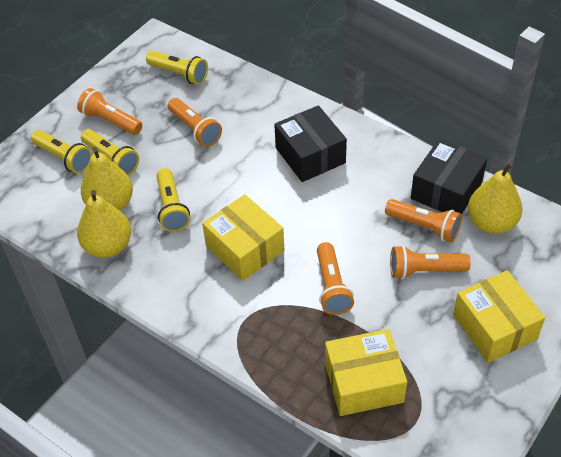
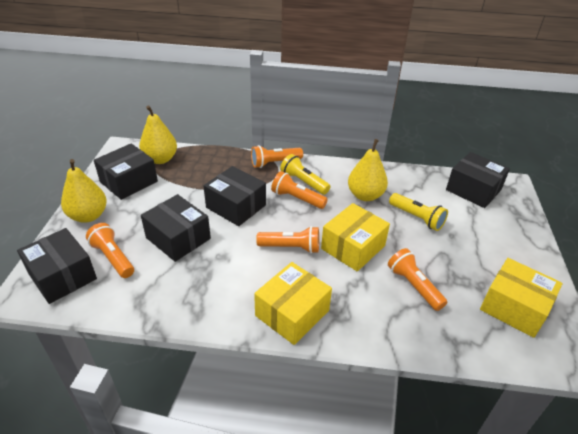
black box: 2 -> 5
yellow flashlight: 4 -> 2

